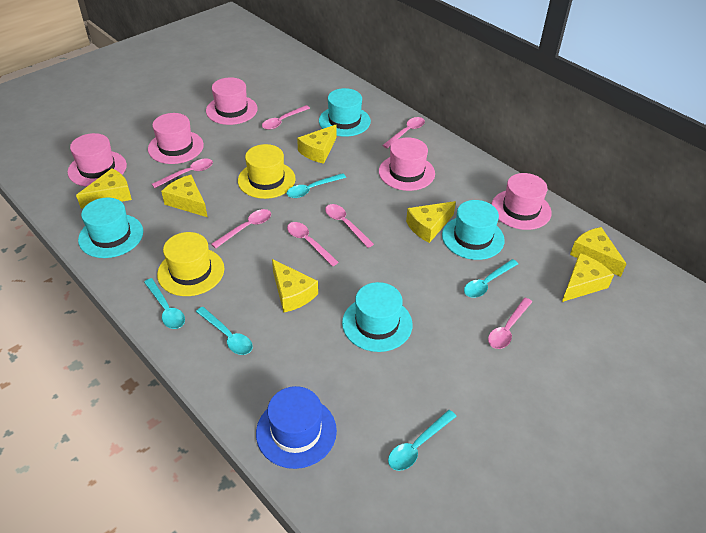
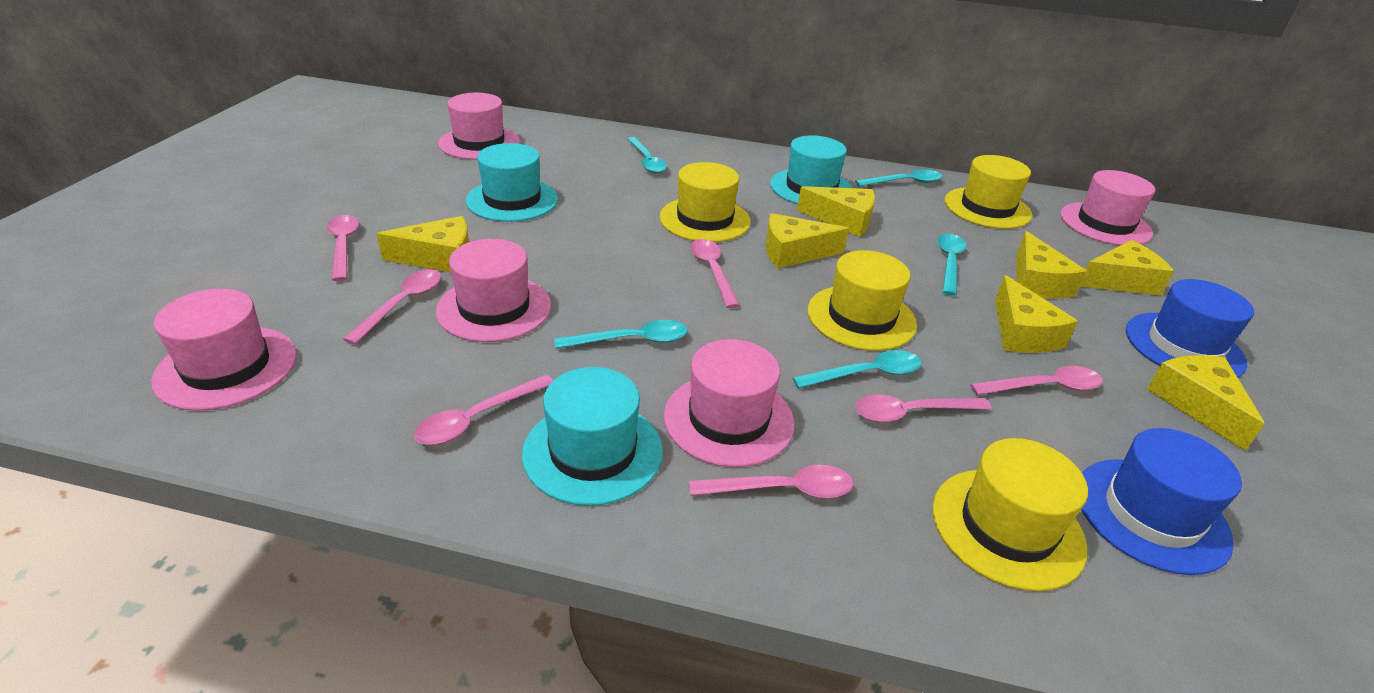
blue hat: 1 -> 2
turquoise hat: 4 -> 3
yellow hat: 2 -> 4

